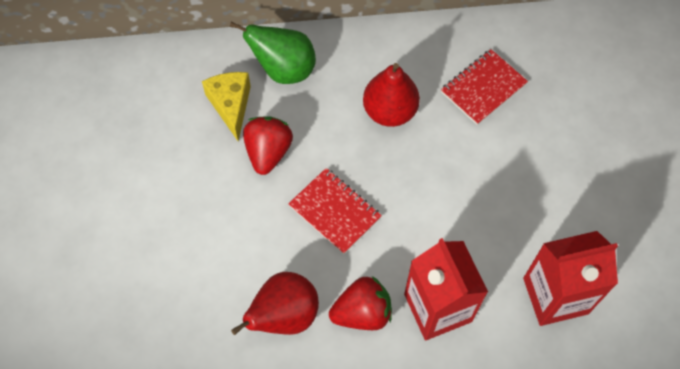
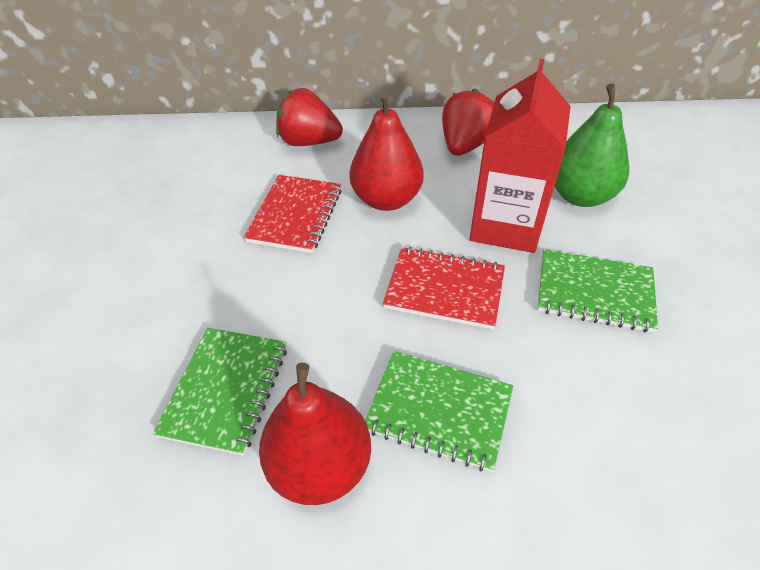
green notebook: 0 -> 3
red carton: 2 -> 1
yellow cheese: 1 -> 0

